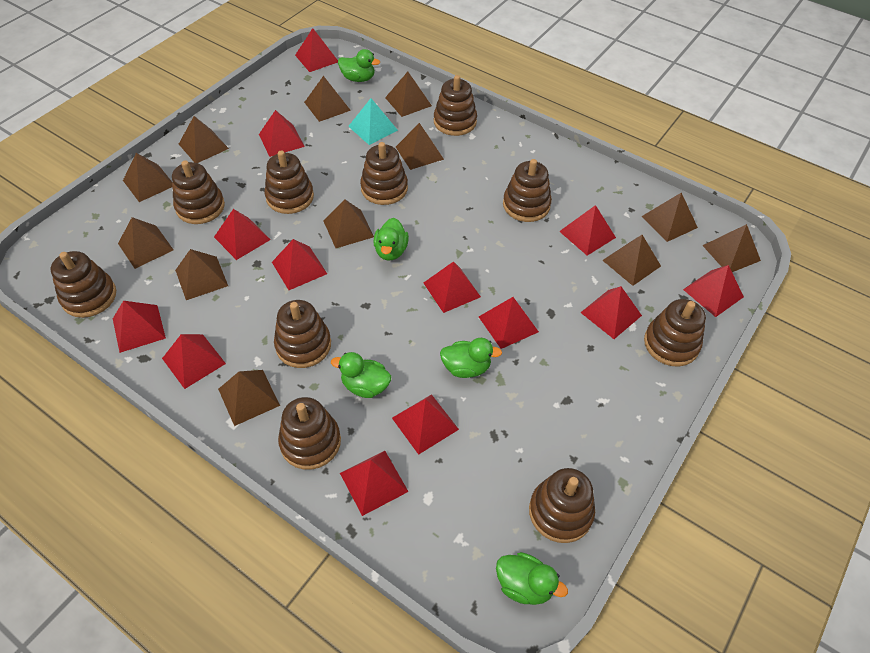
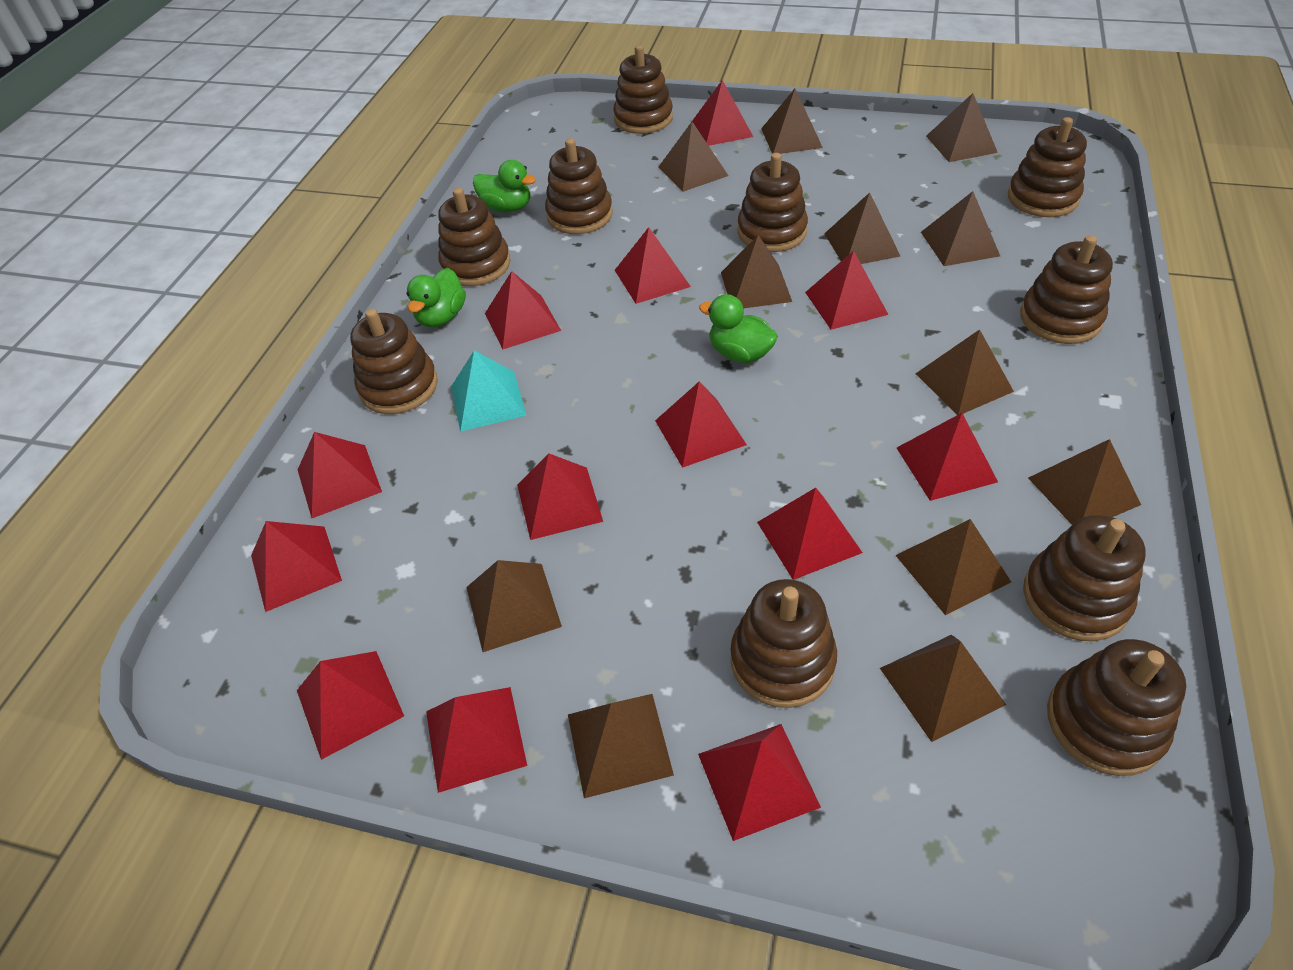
green duck: 5 -> 3

